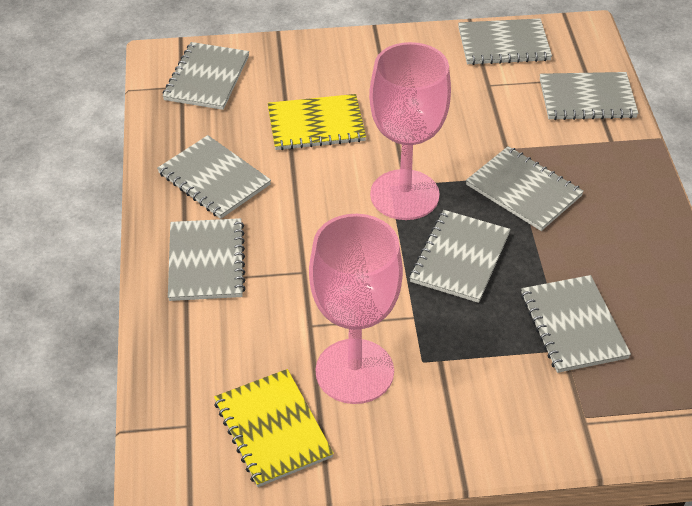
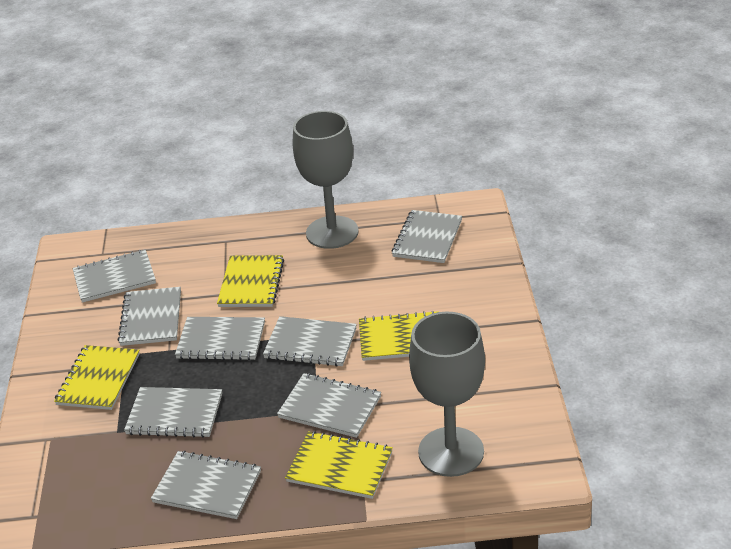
grey goblet: 0 -> 2
pink goblet: 2 -> 0
yellow notebook: 2 -> 4

